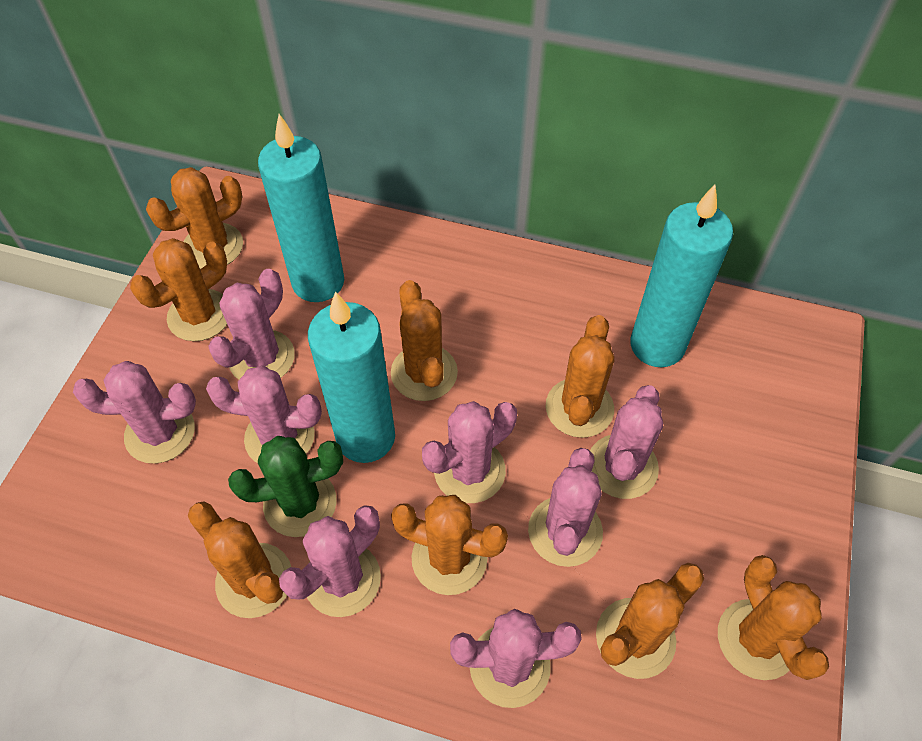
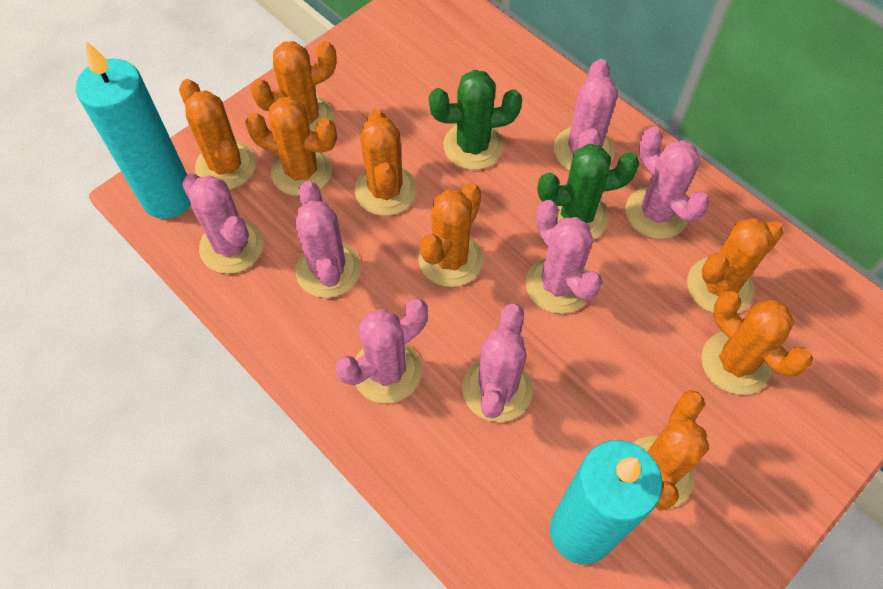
green cactus: 1 -> 2
pink cactus: 8 -> 7
turquoise candle: 3 -> 2

